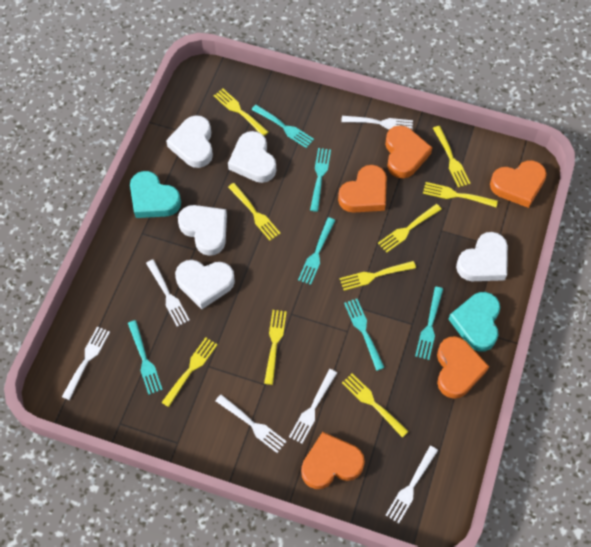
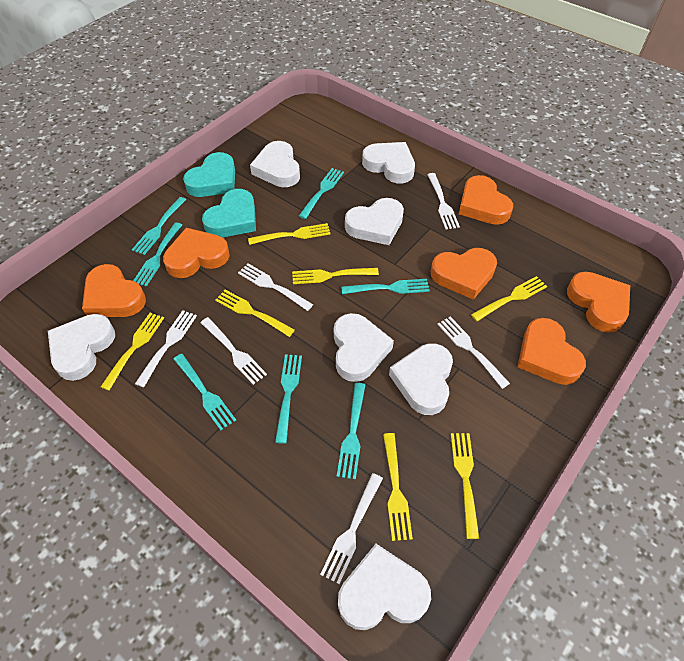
orange heart: 5 -> 6
turquoise fork: 6 -> 7
white heart: 5 -> 7
yellow fork: 9 -> 7

